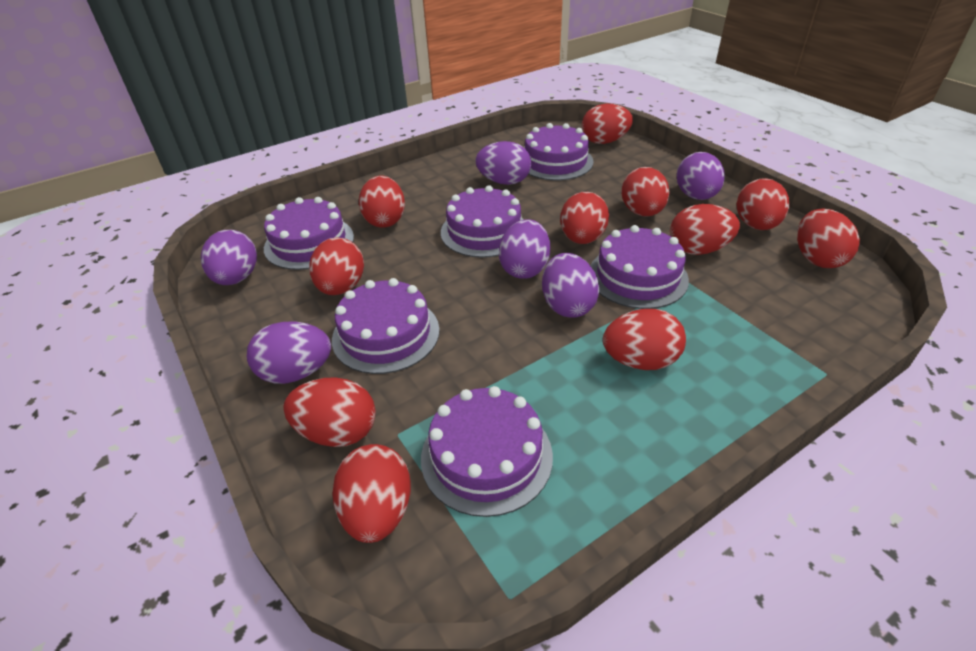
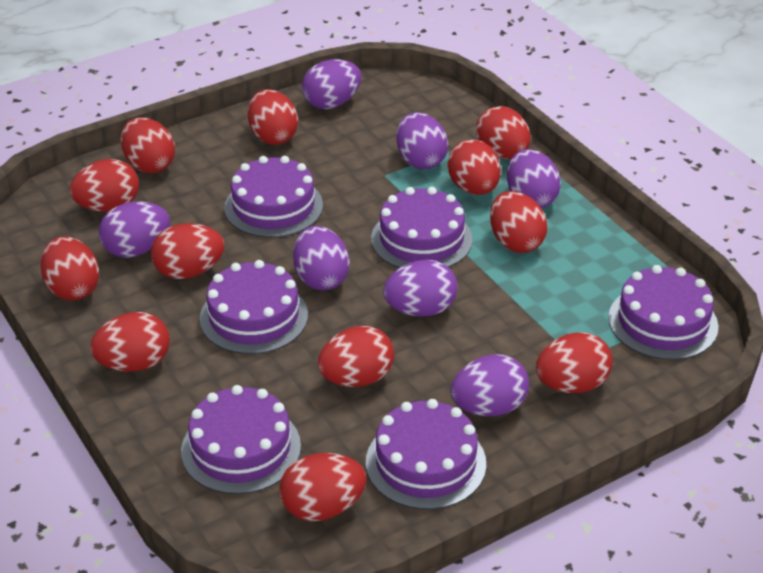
purple egg: 6 -> 7
red egg: 11 -> 12

